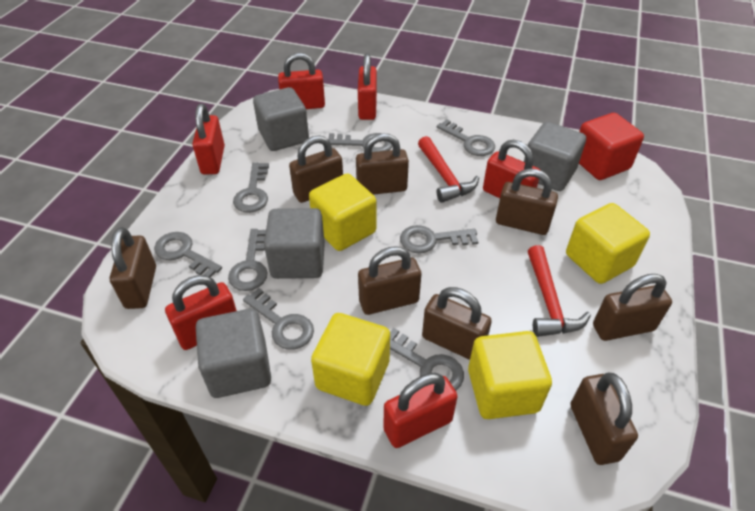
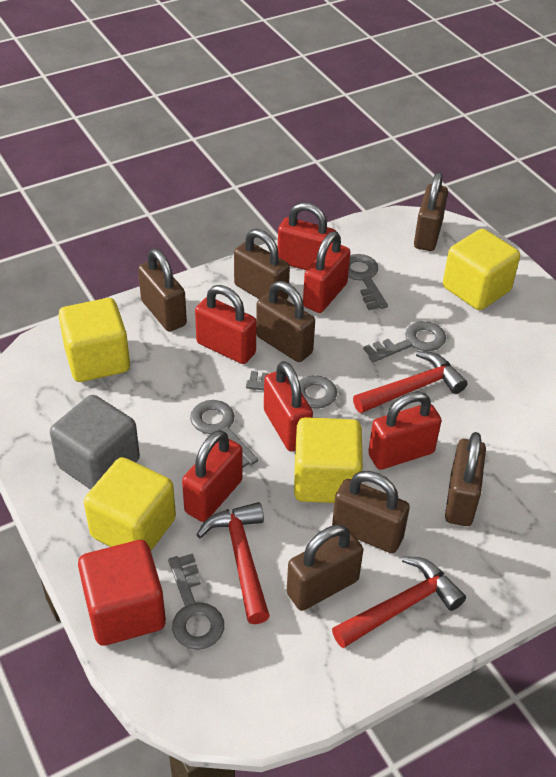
brown padlock: 8 -> 7
grey cube: 4 -> 1
grey key: 8 -> 5
red hammer: 2 -> 3

